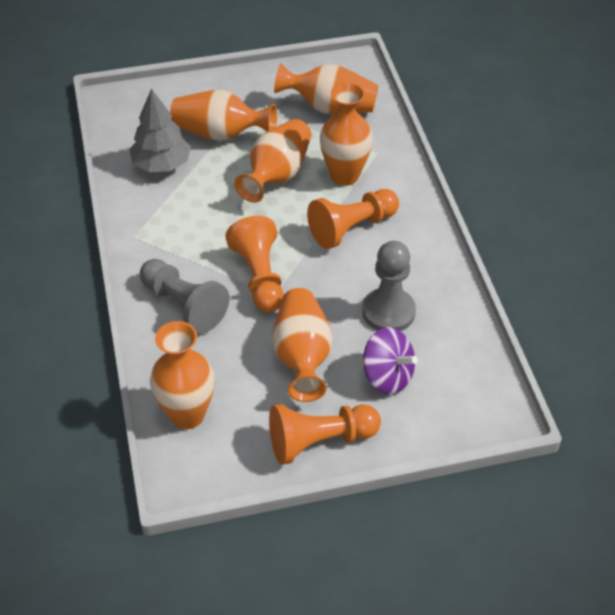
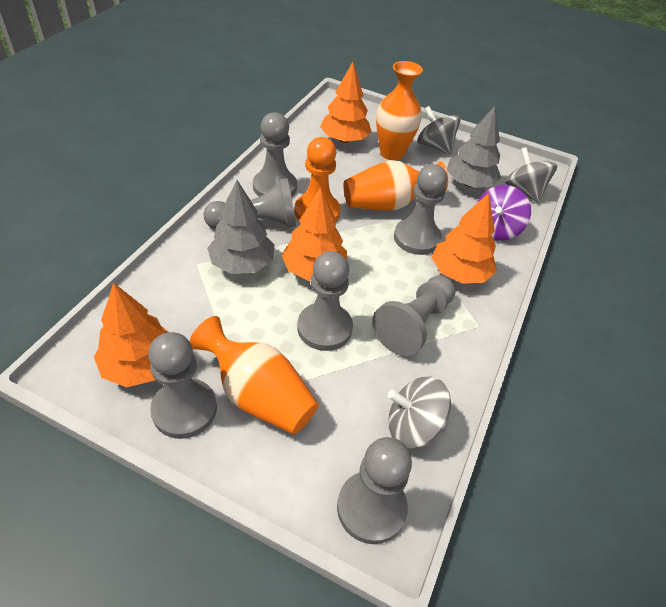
grey pawn: 2 -> 7
grey spinning top: 0 -> 3
grey tree: 1 -> 2
orange pawn: 3 -> 1
orange tree: 0 -> 4
orange vase: 6 -> 3

